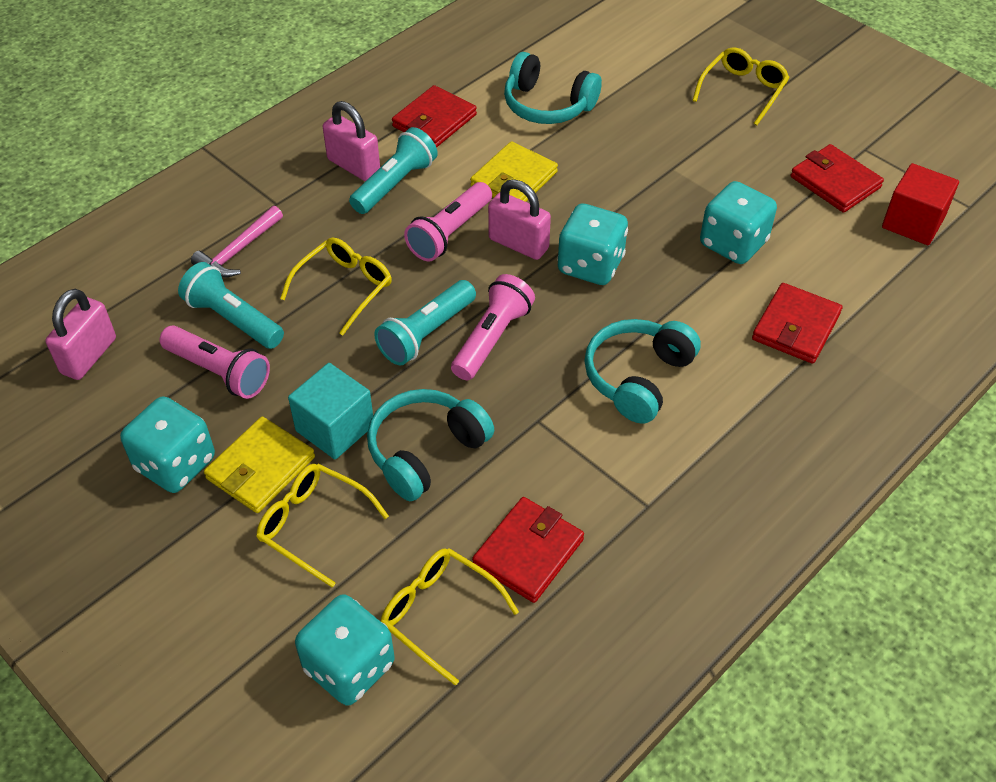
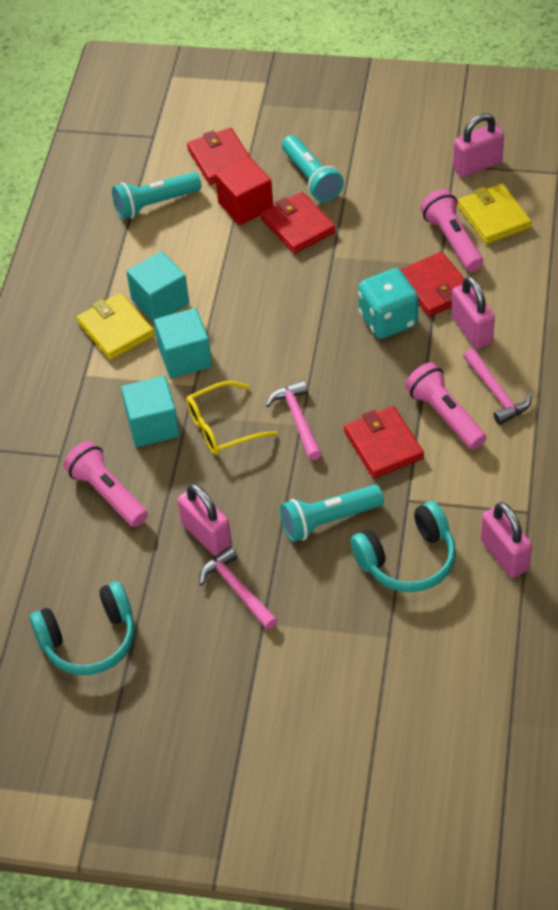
pink hammer: 1 -> 3
pink padlock: 3 -> 4
turquoise cube: 1 -> 3
turquoise dice: 4 -> 1
turquoise headphones: 3 -> 2
yellow glasses: 4 -> 1

